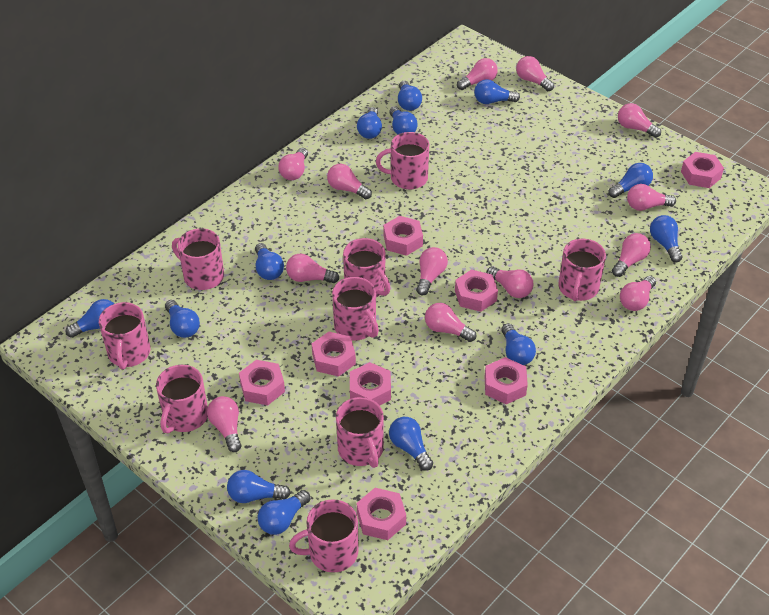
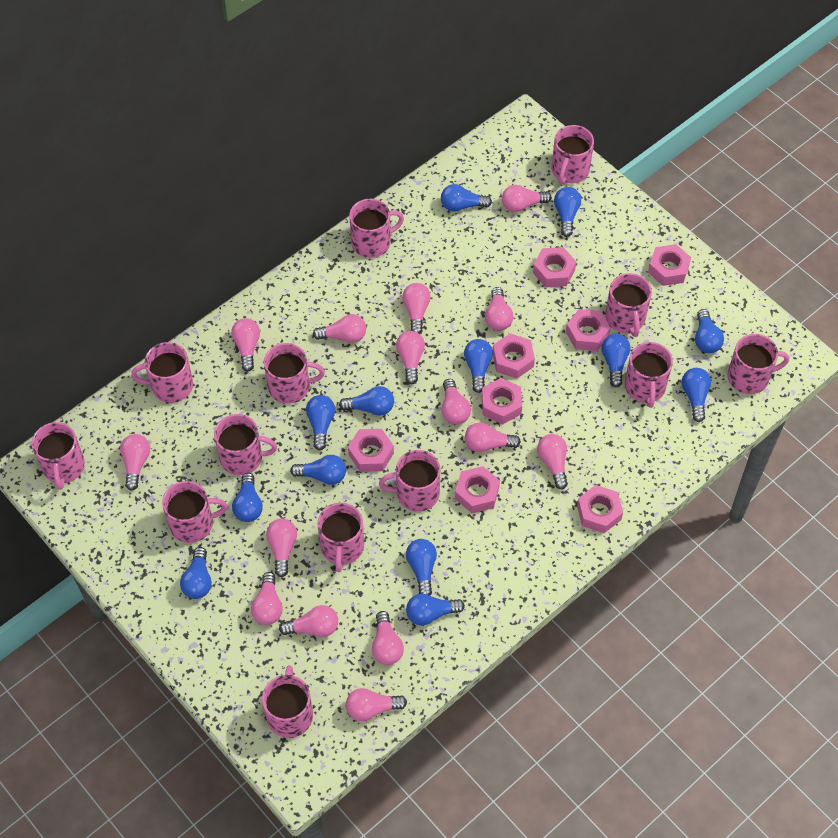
pink light bulb: 13 -> 15
pink mug: 9 -> 13

